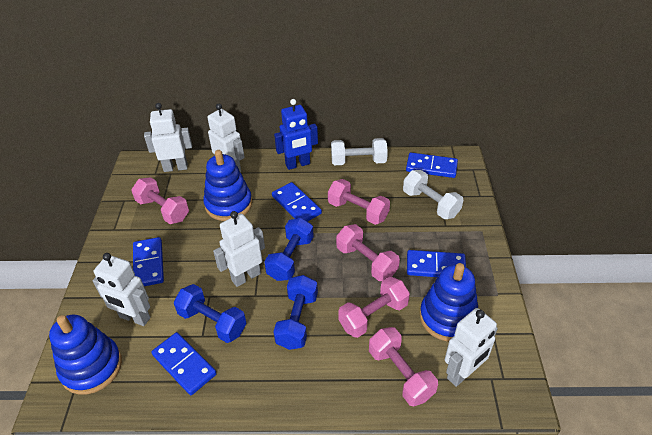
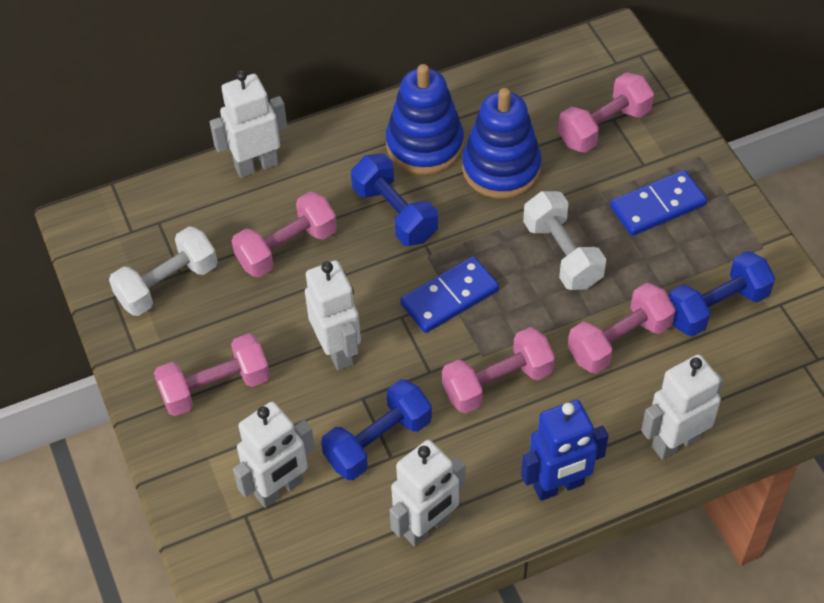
blue domino: 5 -> 2
blue stacking toy: 3 -> 2

